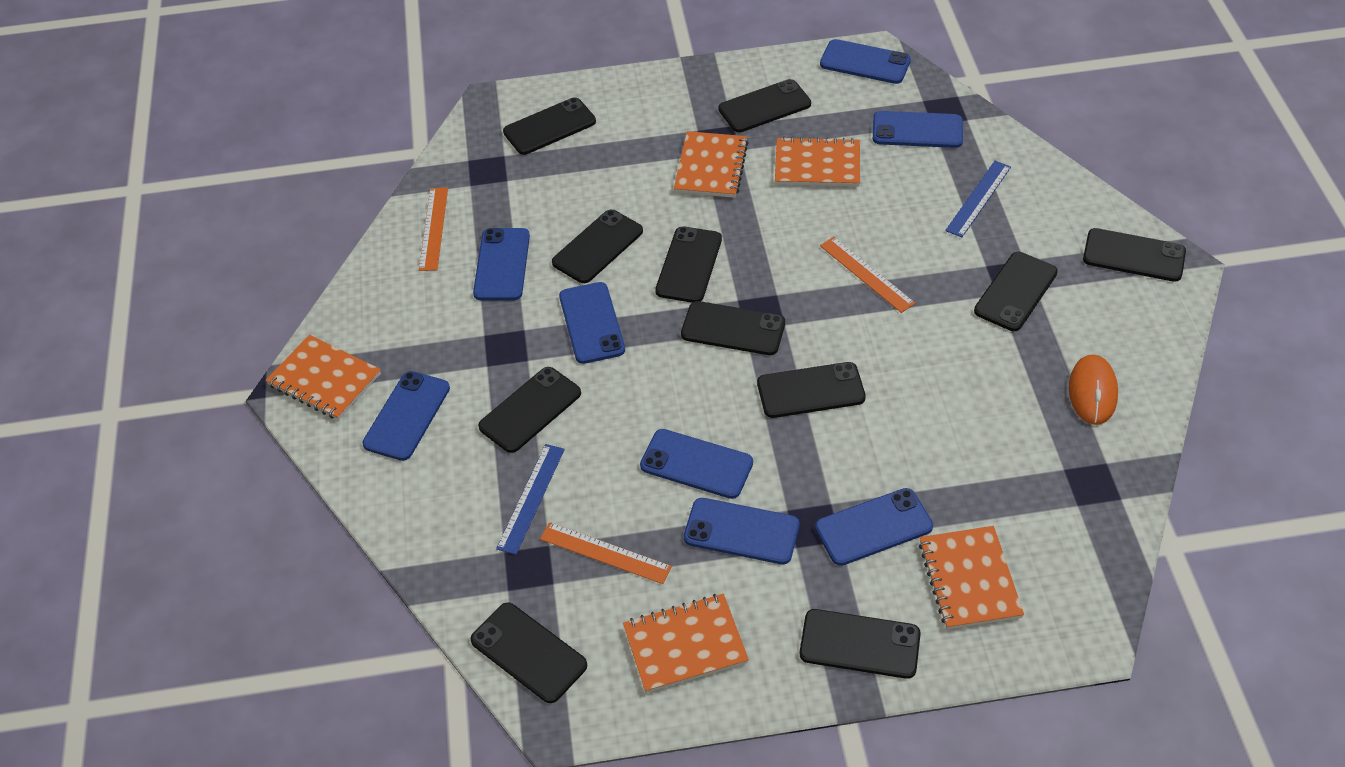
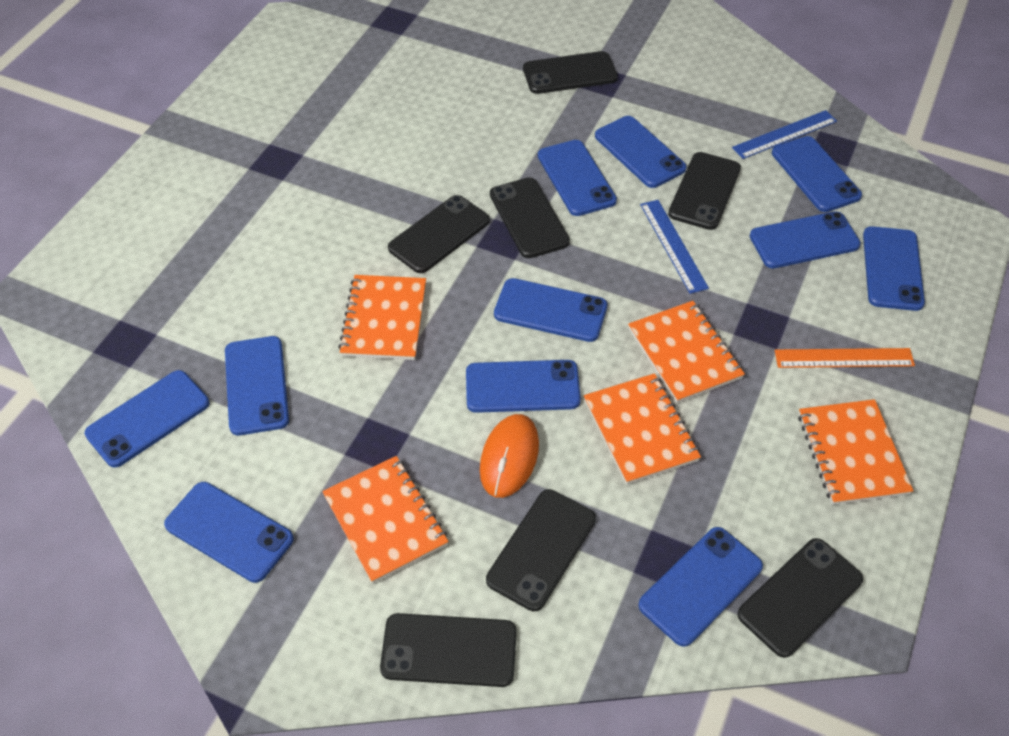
black phone: 11 -> 7
blue phone: 8 -> 11
orange ruler: 3 -> 1

